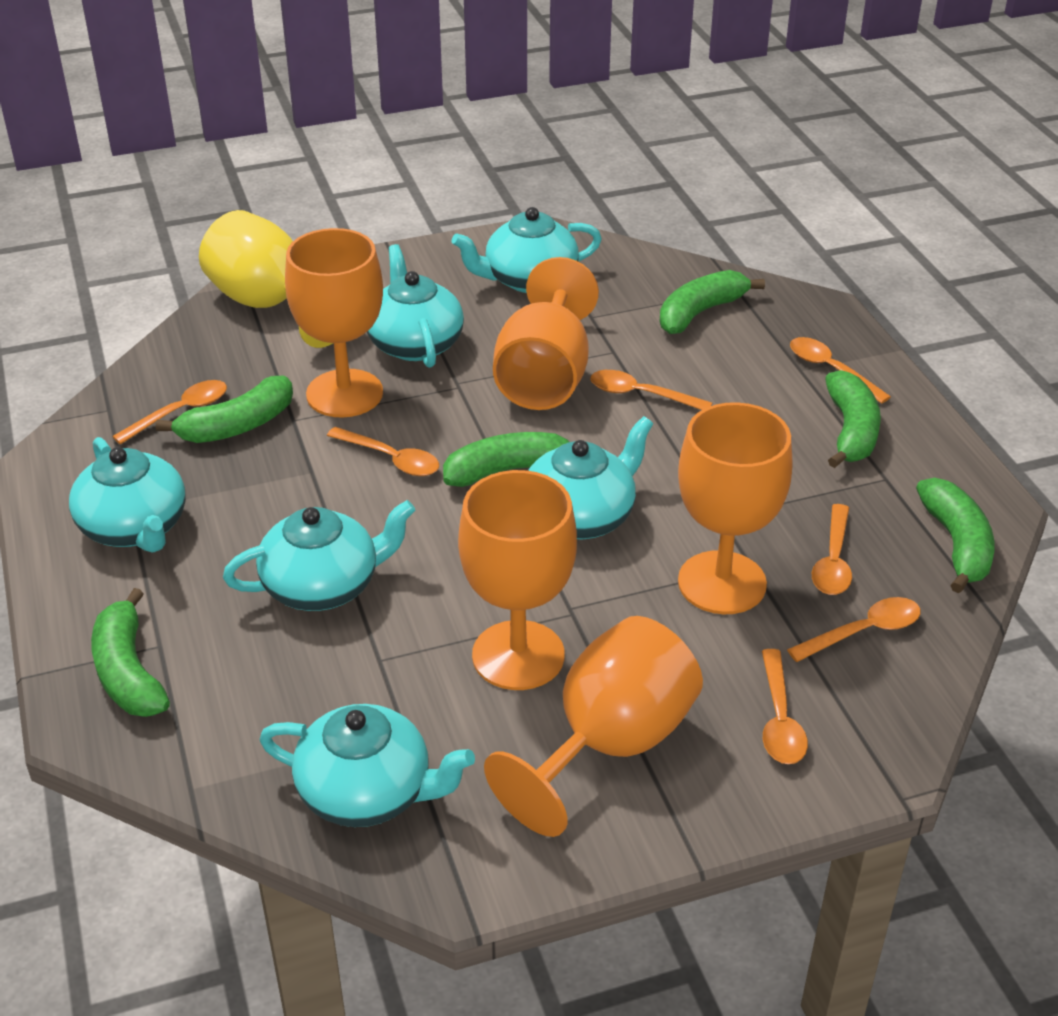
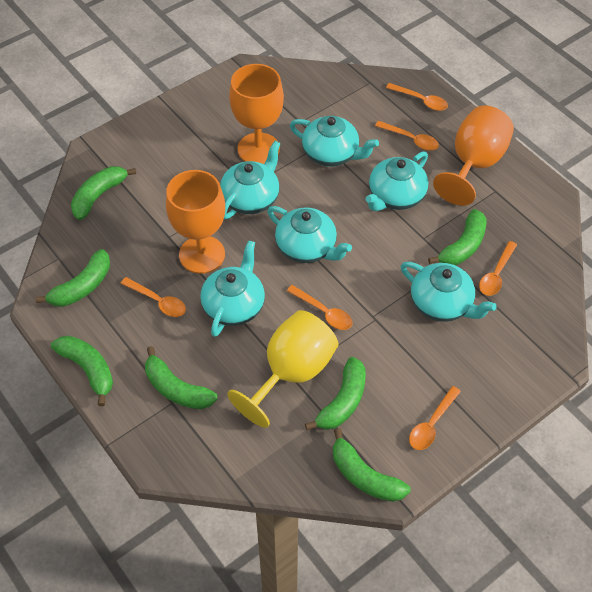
green banana: 6 -> 7
orange goblet: 5 -> 3
orange spoon: 7 -> 6

